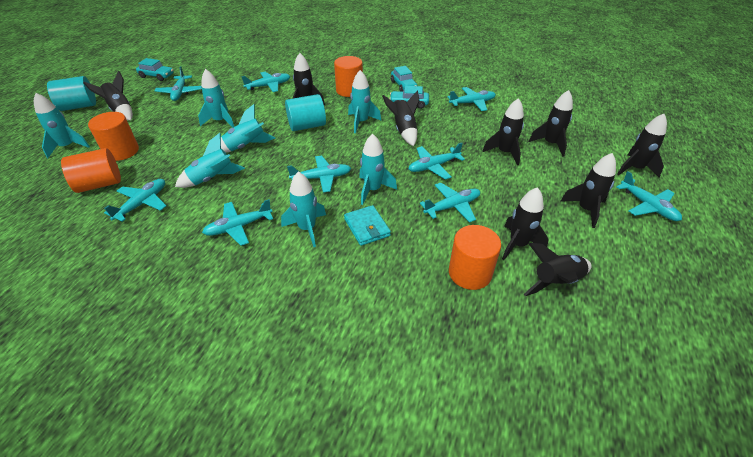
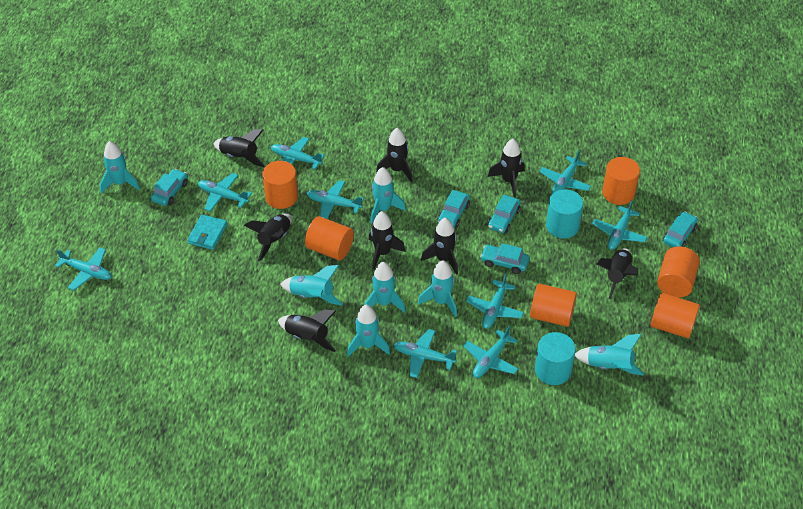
black rocket: 9 -> 8
orange cylinder: 4 -> 6
turquoise car: 3 -> 5

